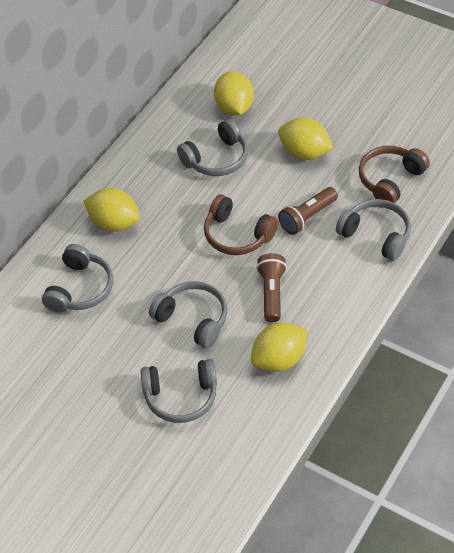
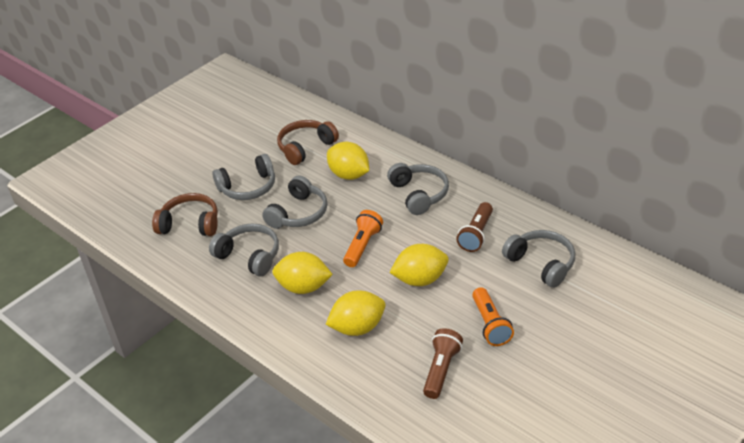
orange flashlight: 0 -> 2

